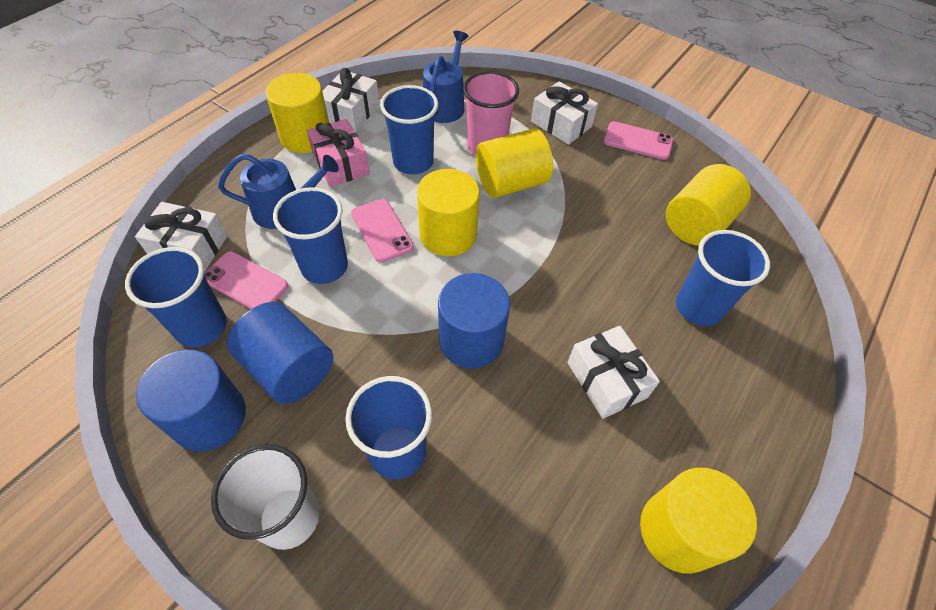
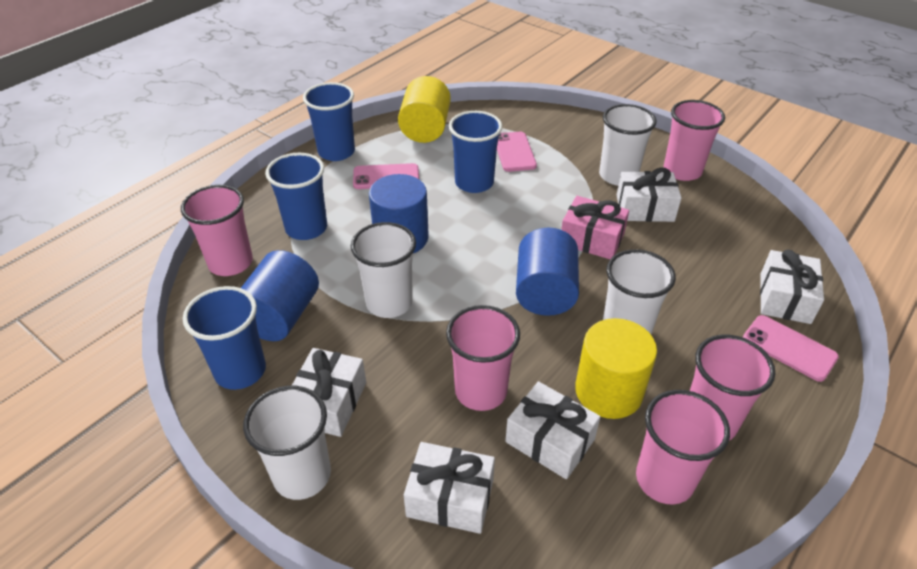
blue cup: 5 -> 4
blue watering can: 2 -> 0
pink cup: 1 -> 5
white cup: 1 -> 4
white gift: 4 -> 5
yellow cylinder: 5 -> 2

